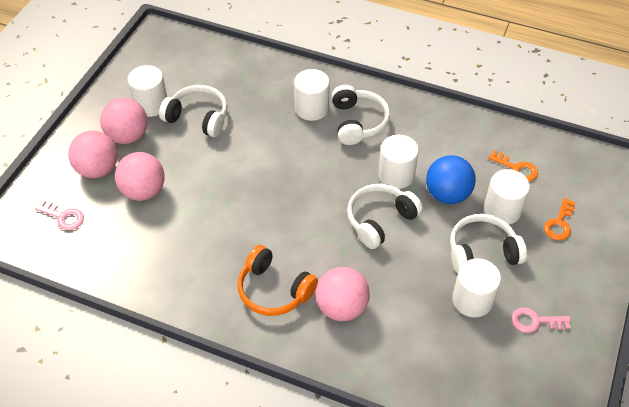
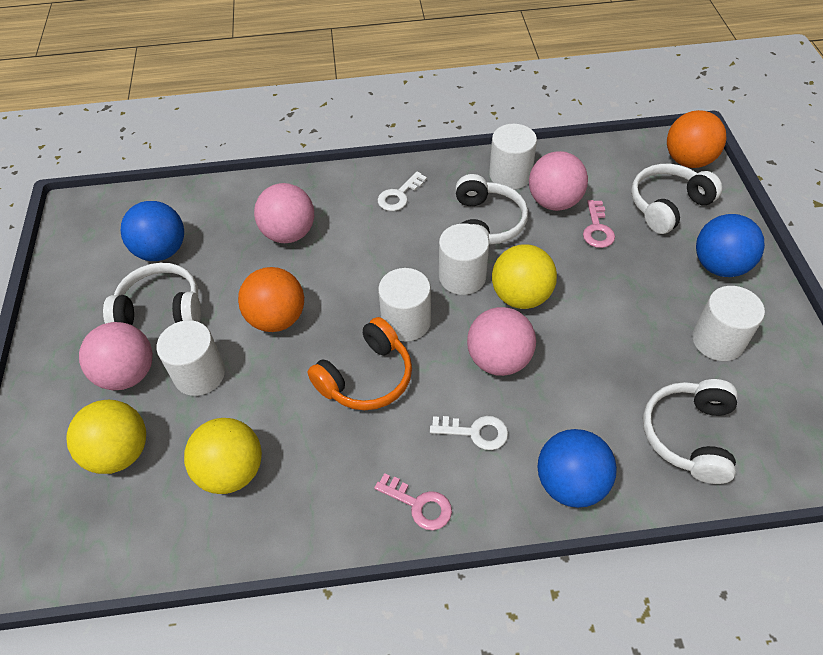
blue ball: 1 -> 3
orange ball: 0 -> 2
orange key: 2 -> 0
white key: 0 -> 2
yellow ball: 0 -> 3

